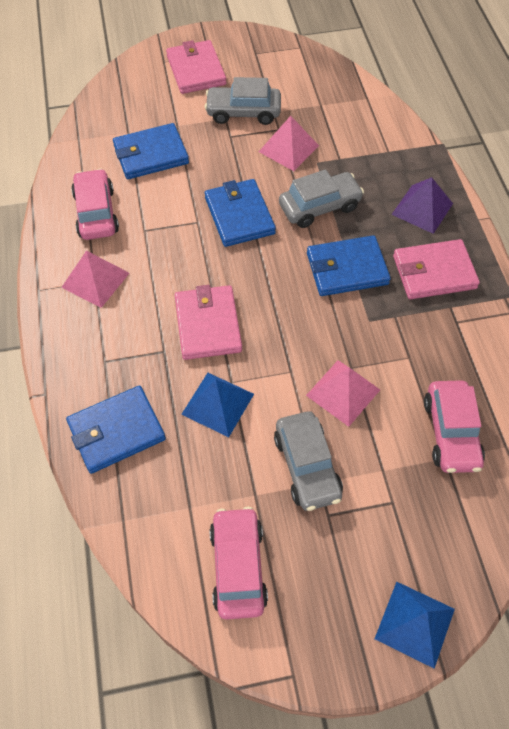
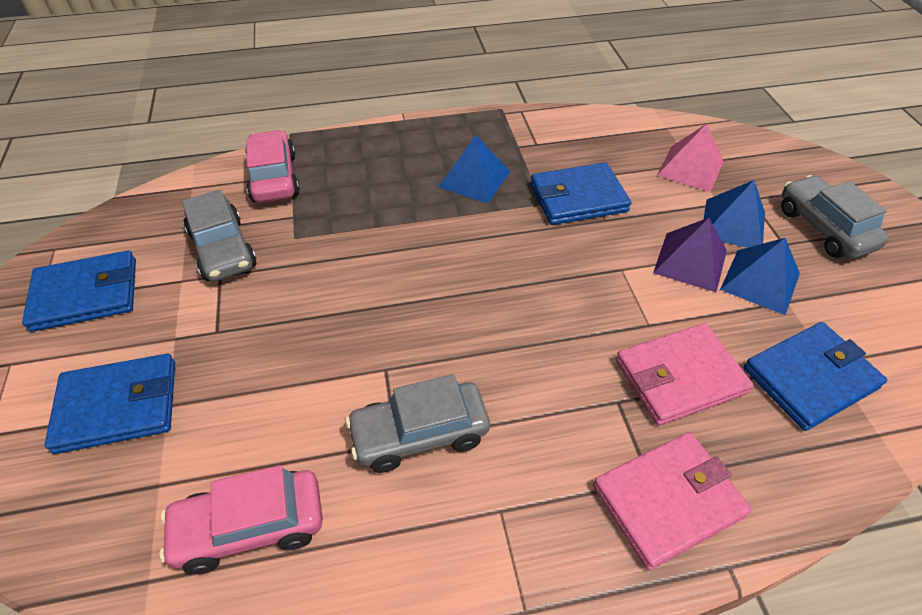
blue pyramid: 2 -> 3
pink car: 3 -> 2
pink pyramid: 3 -> 1
pink wallet: 3 -> 2

